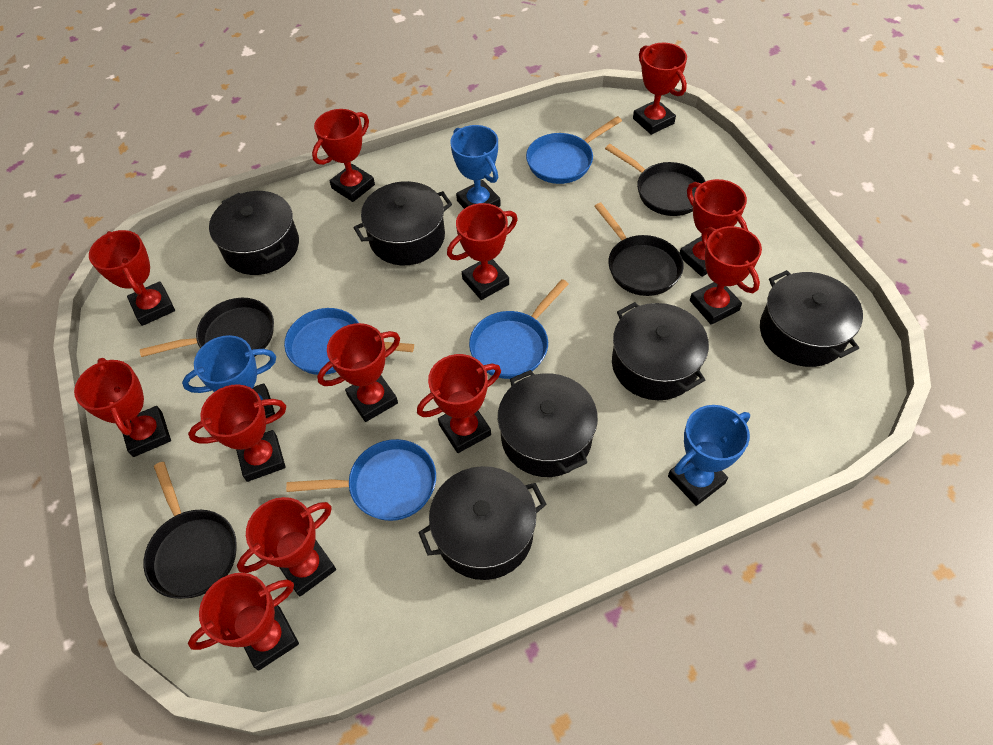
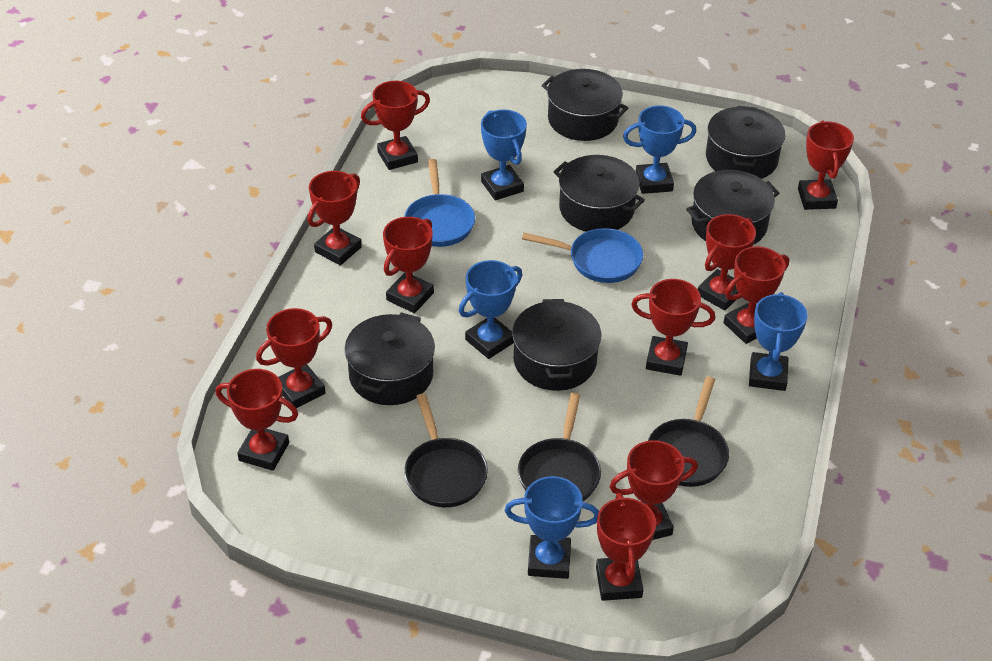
black pan: 4 -> 3
blue pan: 4 -> 2
blue trophy: 3 -> 5
red trophy: 12 -> 11

